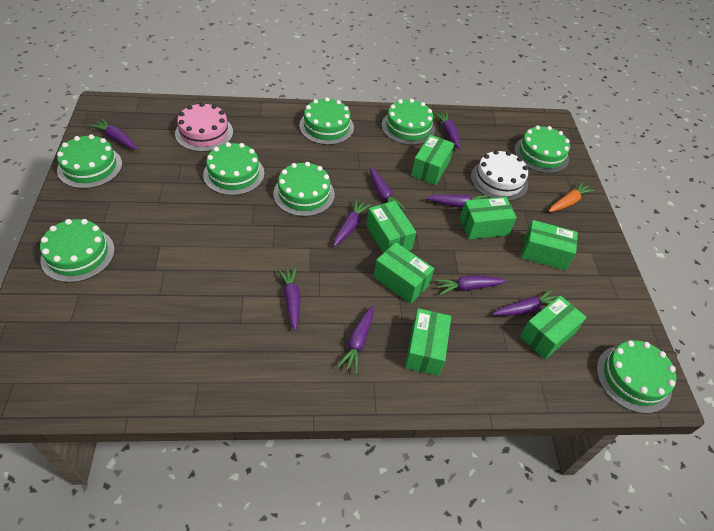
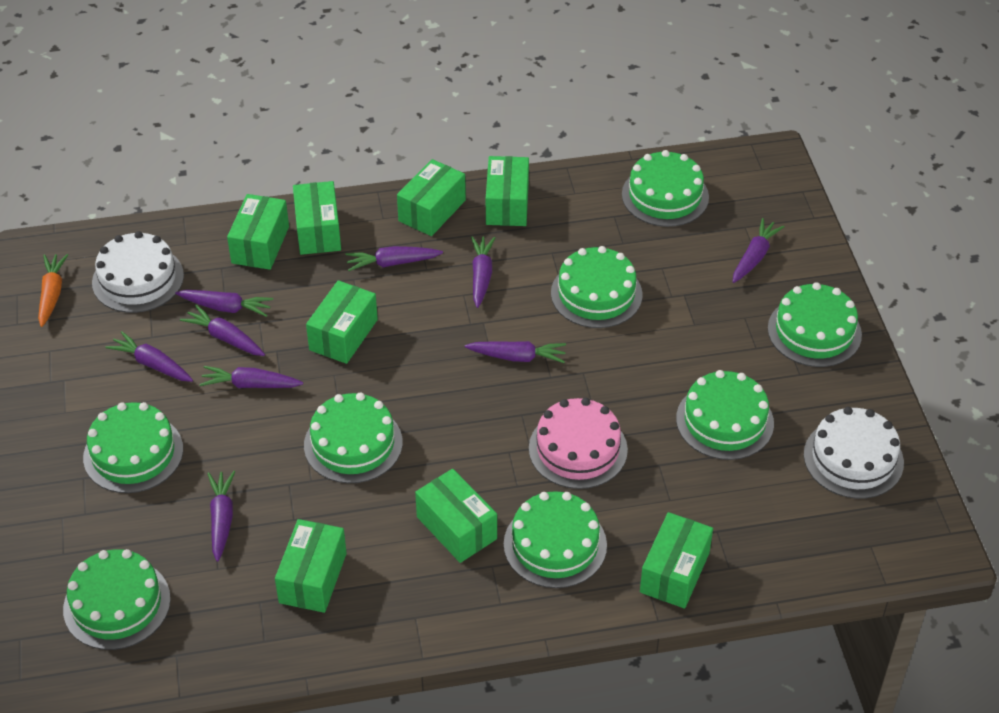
green box: 7 -> 8
white cake: 1 -> 2

